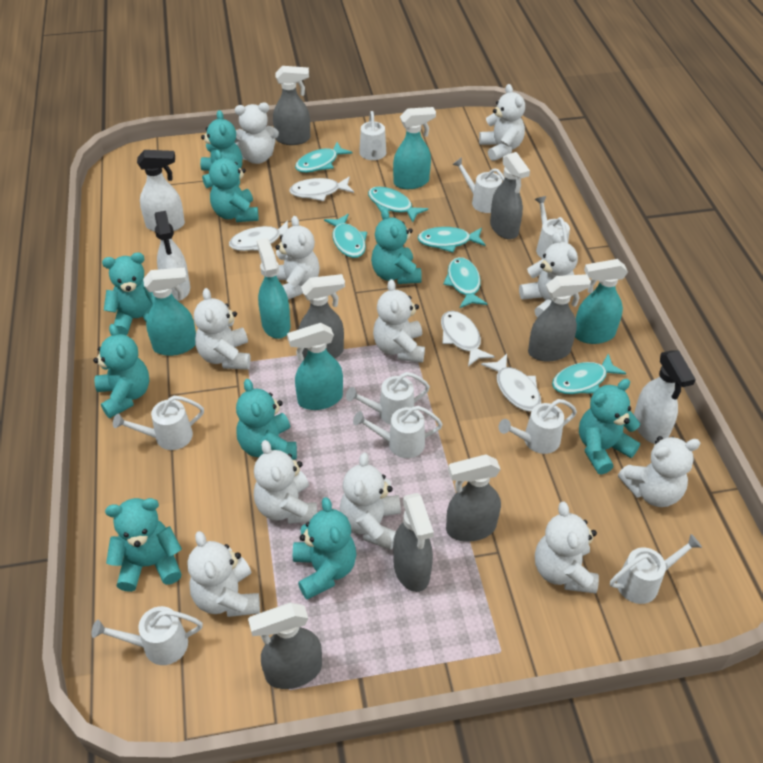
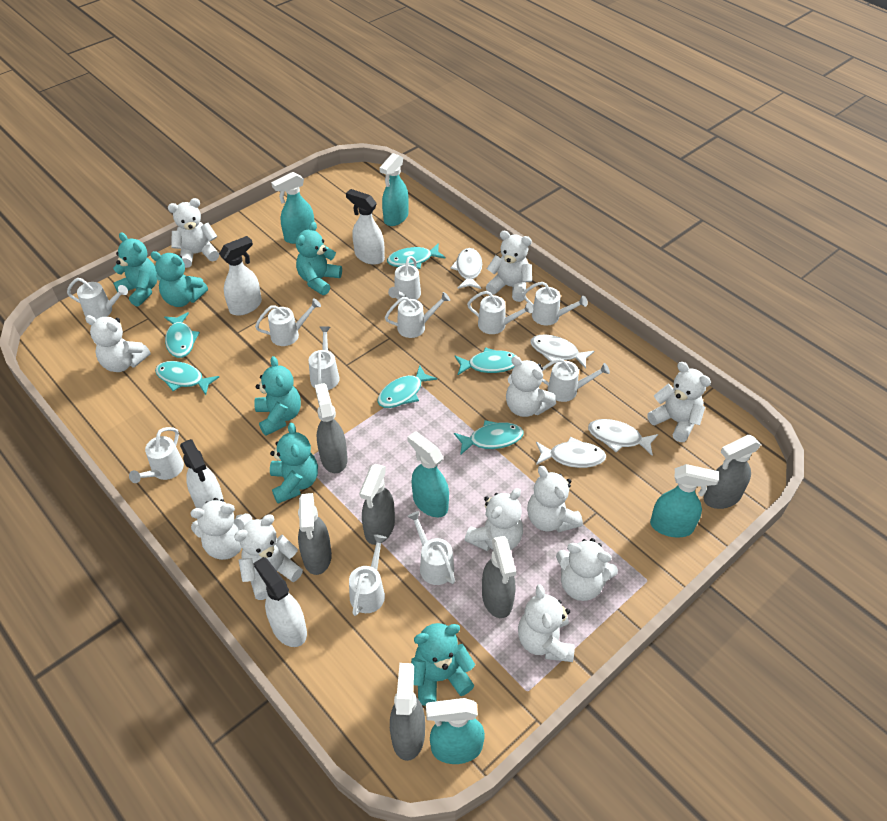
grey spray bottle: 7 -> 6
turquoise teddy bear: 9 -> 6
white spray bottle: 3 -> 4
white watering can: 9 -> 11

